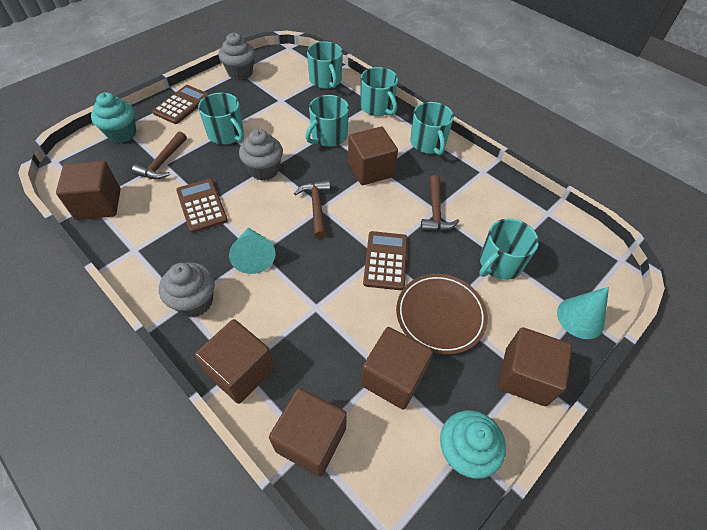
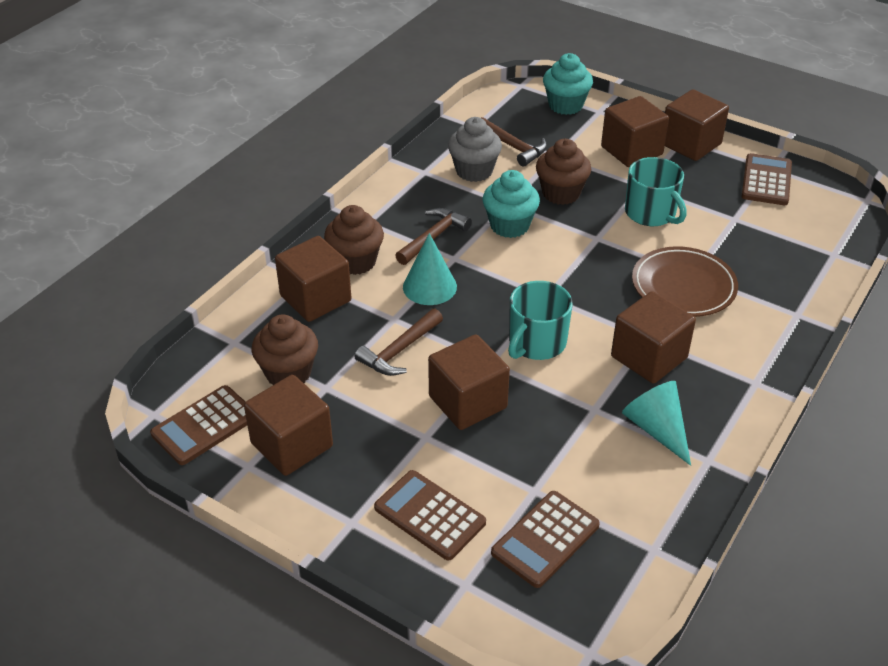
brown calculator: 3 -> 4
brown cupcake: 0 -> 3
grey cupcake: 3 -> 1
turquoise mug: 6 -> 2

